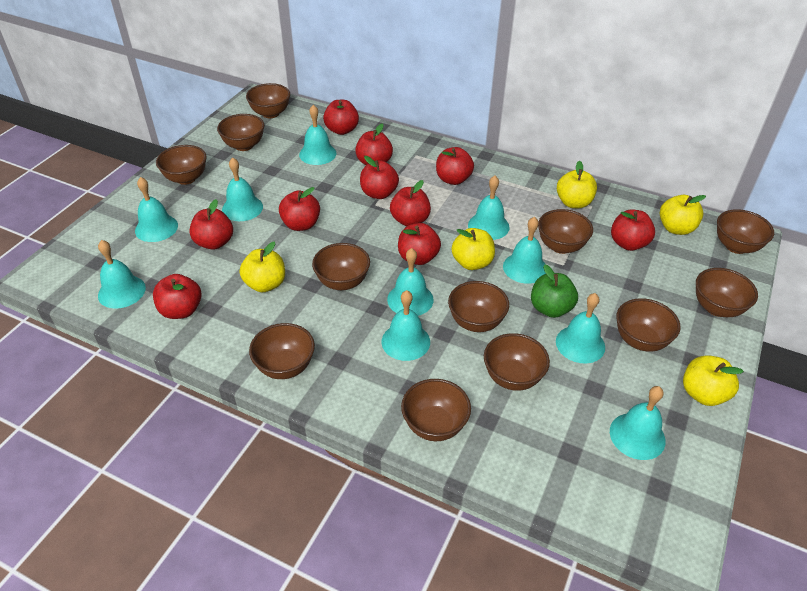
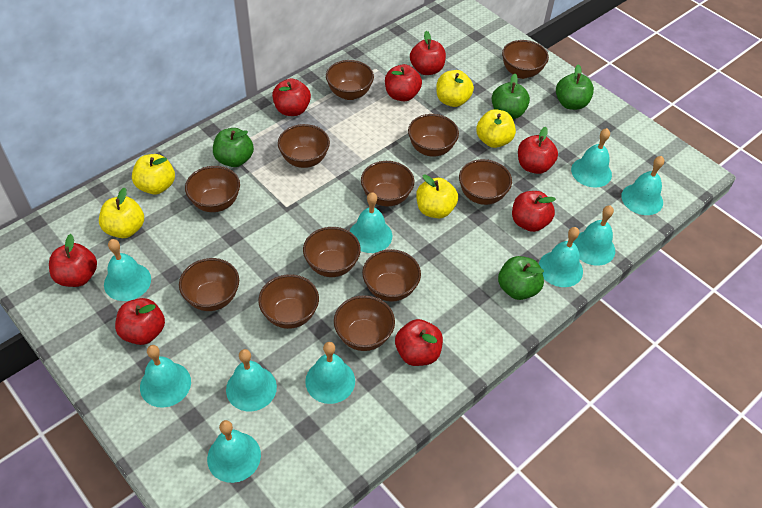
green apple: 1 -> 4
red apple: 10 -> 8

